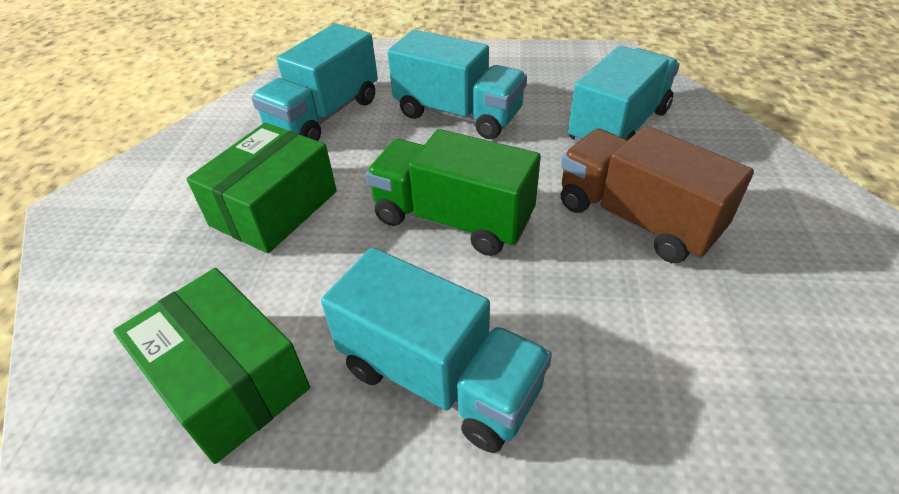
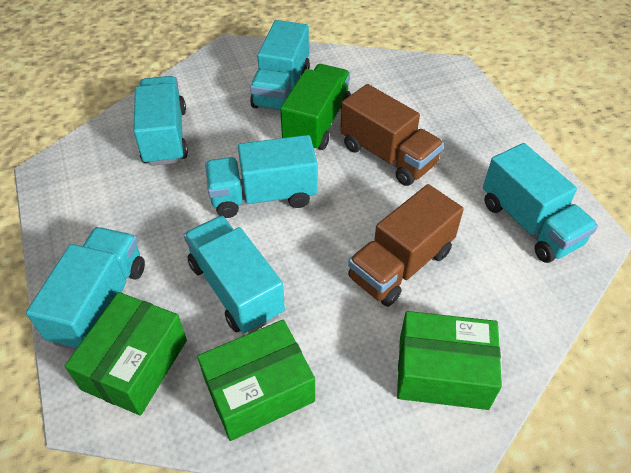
brown truck: 1 -> 2
green box: 2 -> 3
turquoise truck: 4 -> 6

